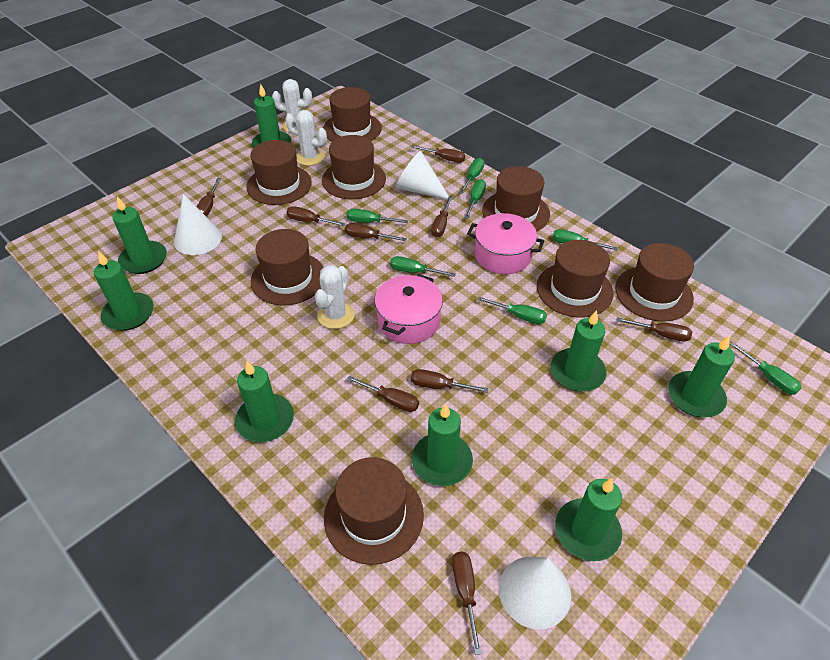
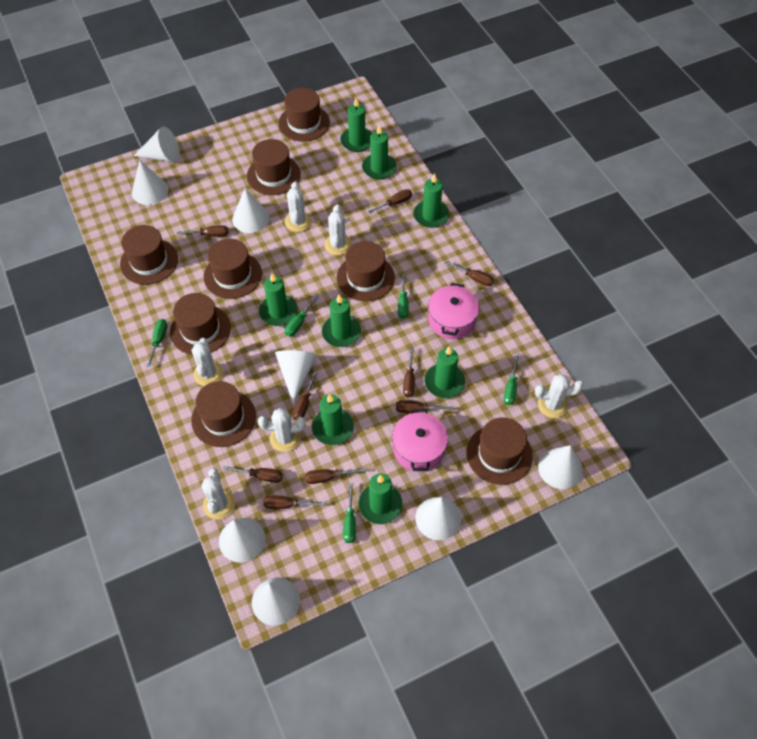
green screwdriver: 7 -> 5
white cactus: 3 -> 6
white cone: 3 -> 8

